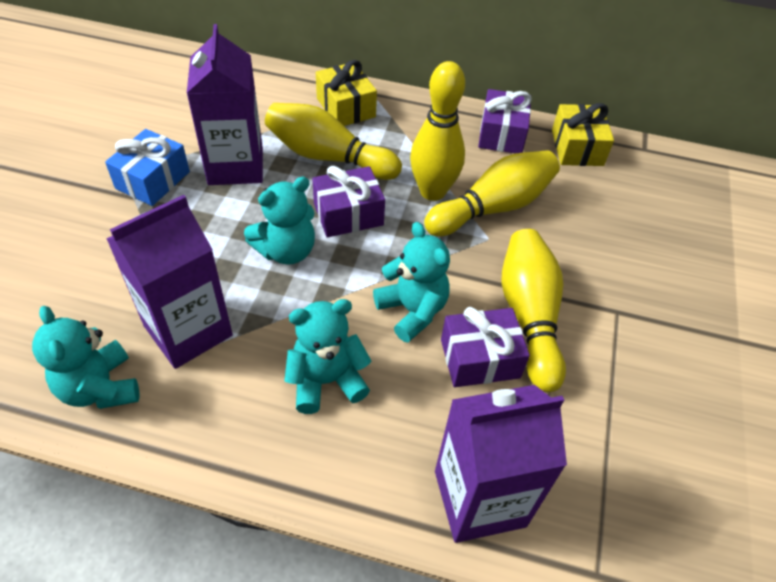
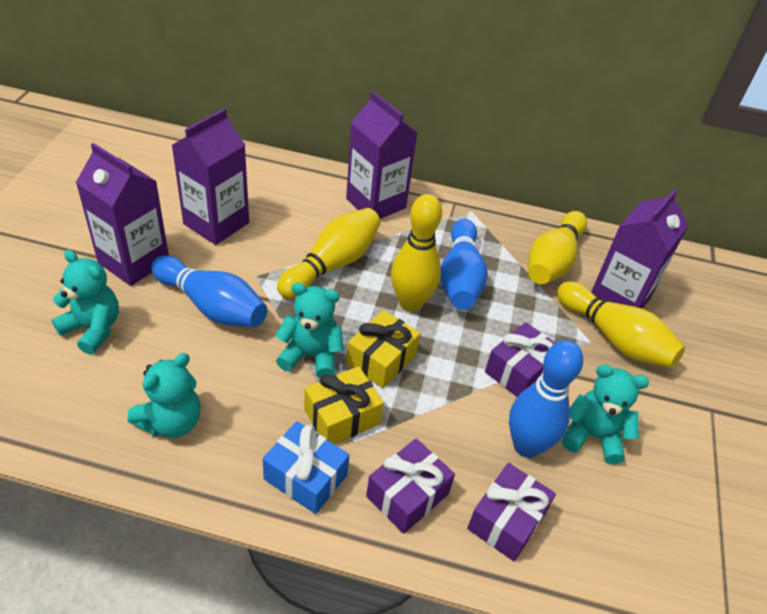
blue bowling pin: 0 -> 3
purple carton: 3 -> 4

